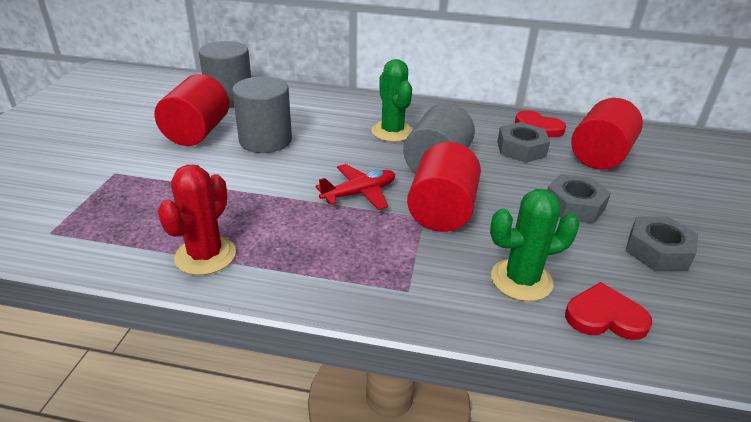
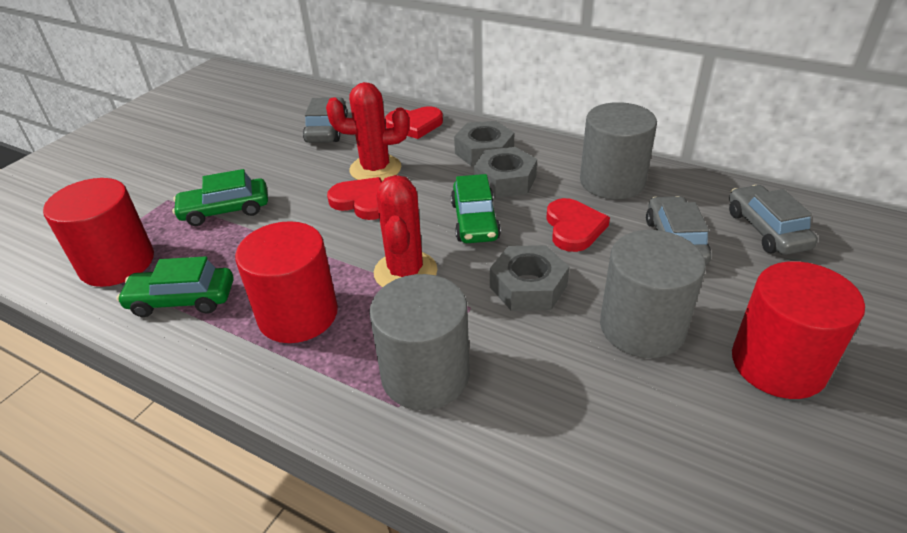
green cactus: 2 -> 0
green car: 0 -> 3
grey car: 0 -> 3
red cactus: 1 -> 2
red heart: 2 -> 3
red plane: 1 -> 0

